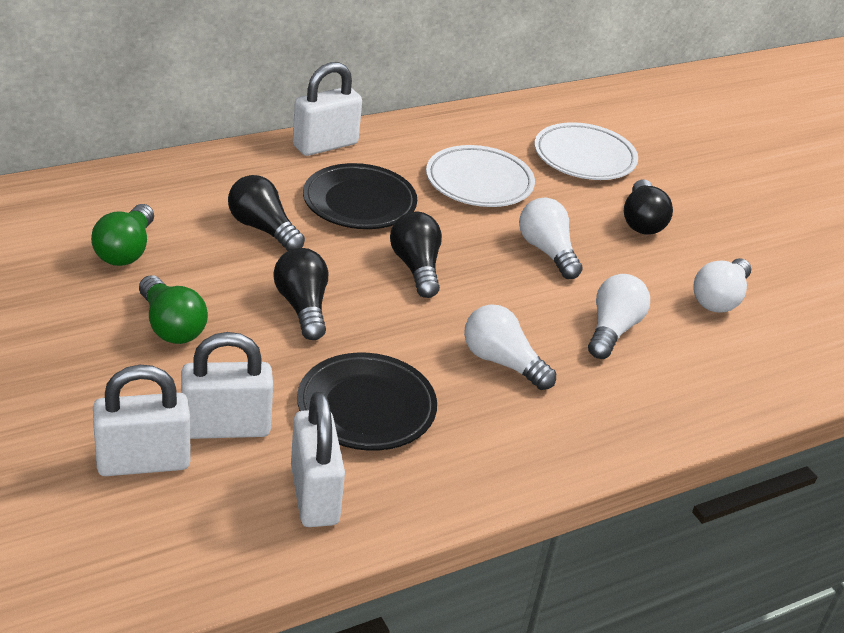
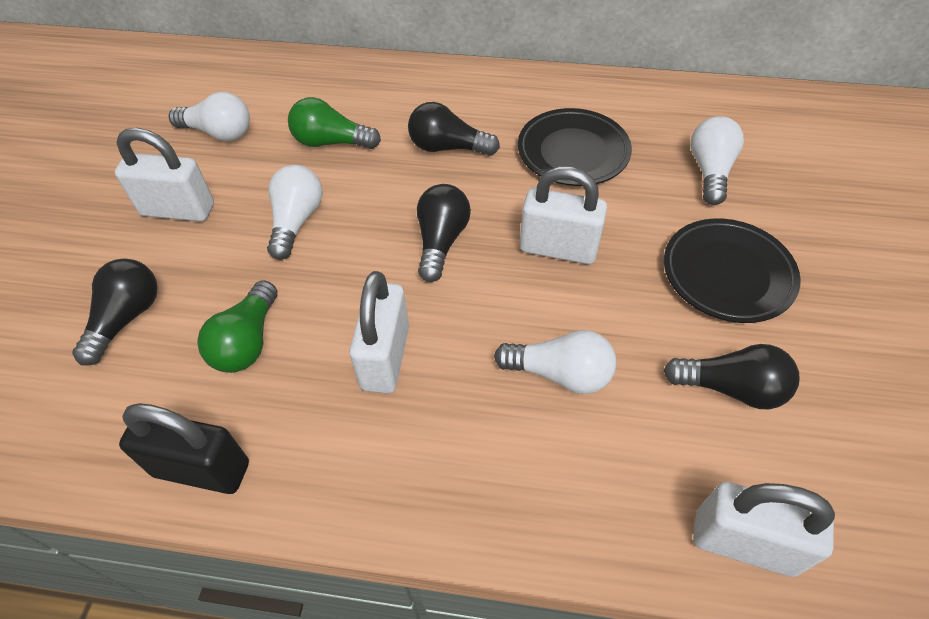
black padlock: 0 -> 1
white plate: 2 -> 0

